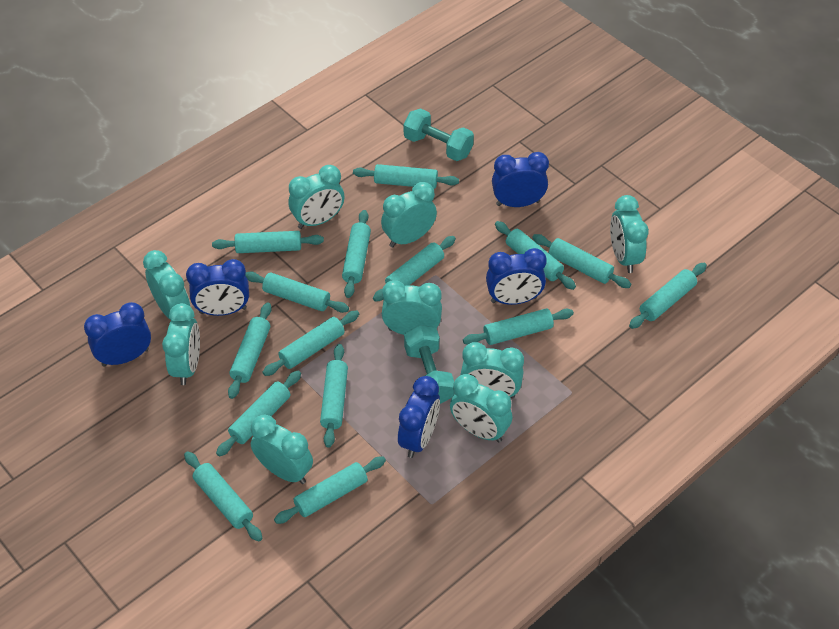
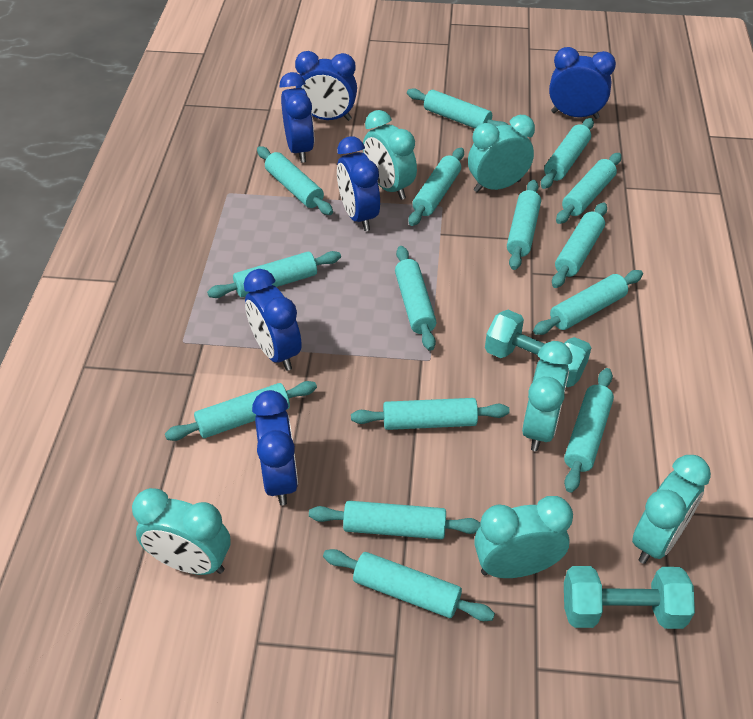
blue clock: 5 -> 6
turquoise clock: 9 -> 6

